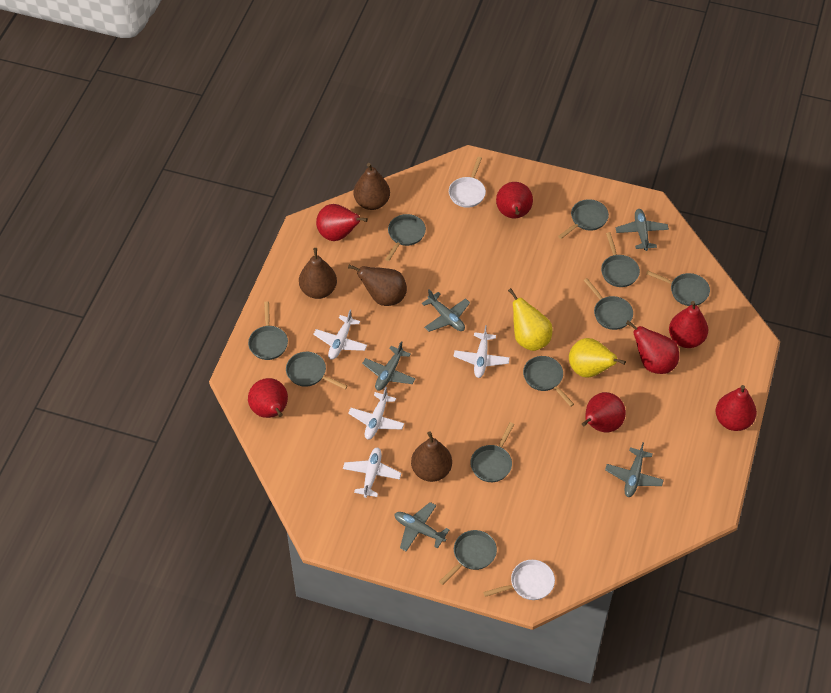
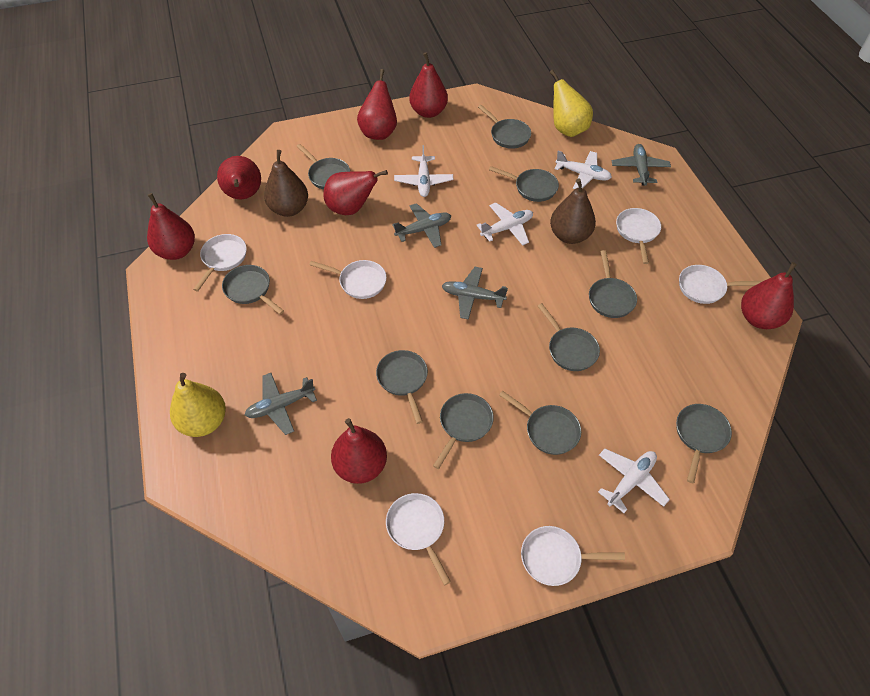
brown pear: 4 -> 2
grey plane: 5 -> 4
white pan: 2 -> 6

